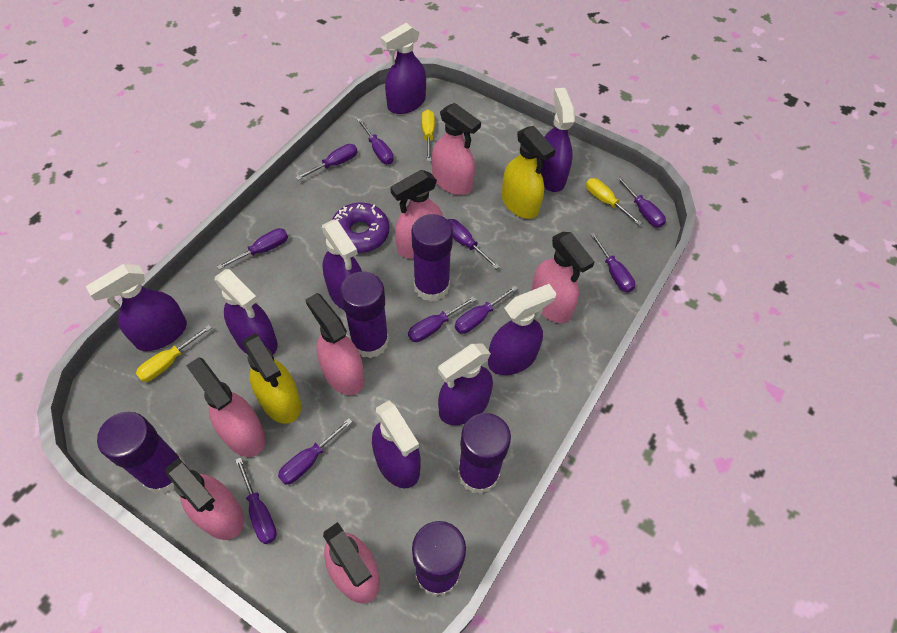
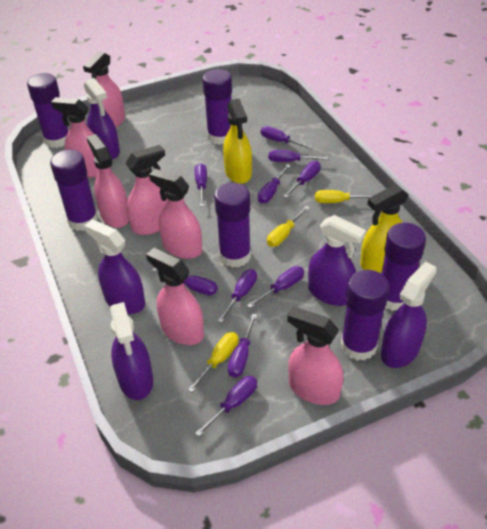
purple donut: 1 -> 0
purple glue stick: 5 -> 6
purple spray bottle: 8 -> 5

